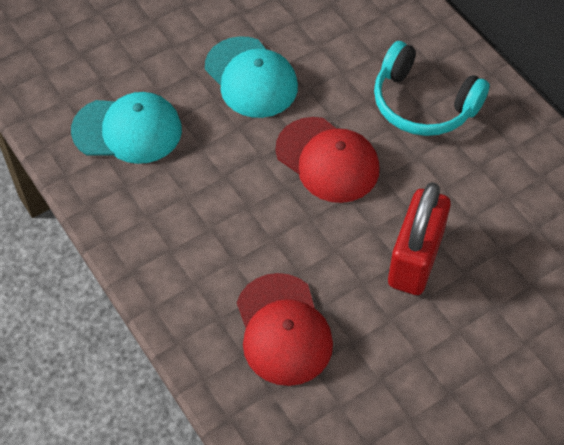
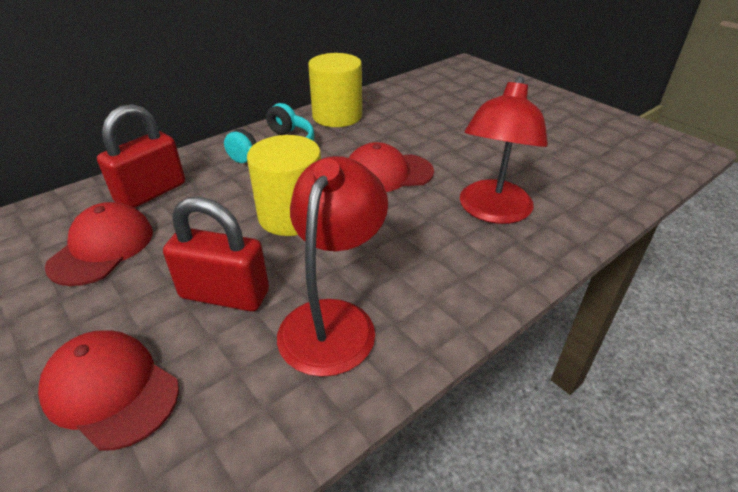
red cap: 2 -> 3
red lamp: 0 -> 2
red padlock: 1 -> 2
turquoise cap: 2 -> 0
yellow cylinder: 0 -> 2

